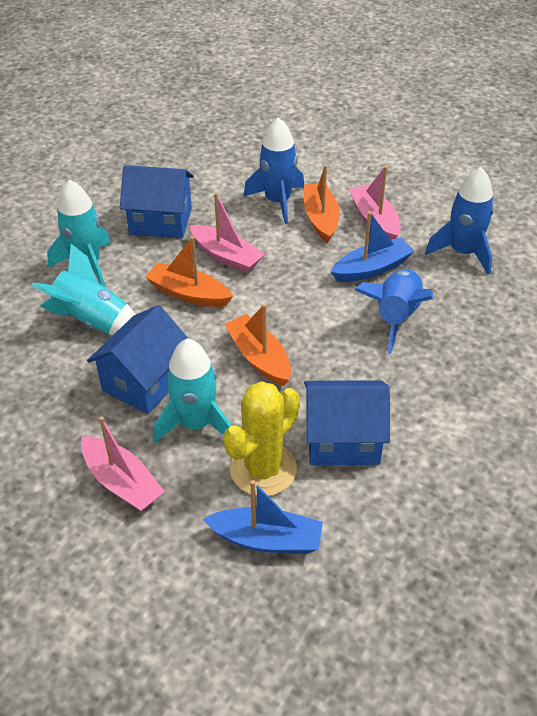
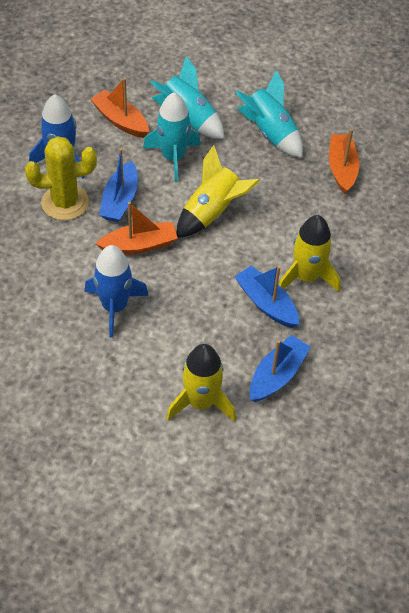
blue boat: 2 -> 3
blue house: 3 -> 0
blue rocket: 3 -> 2
pink boat: 3 -> 0
yellow rocket: 0 -> 3

